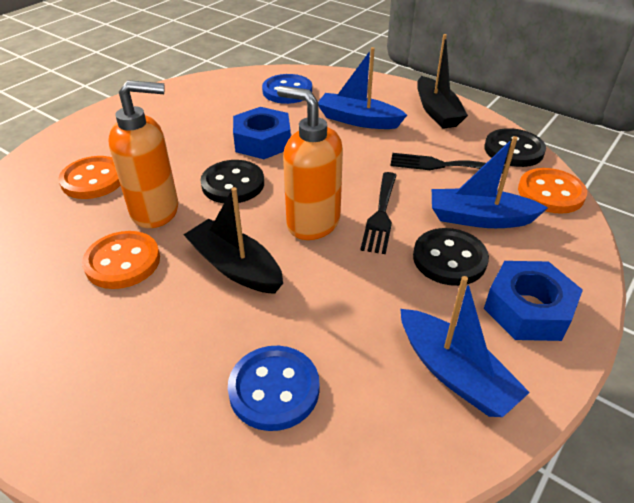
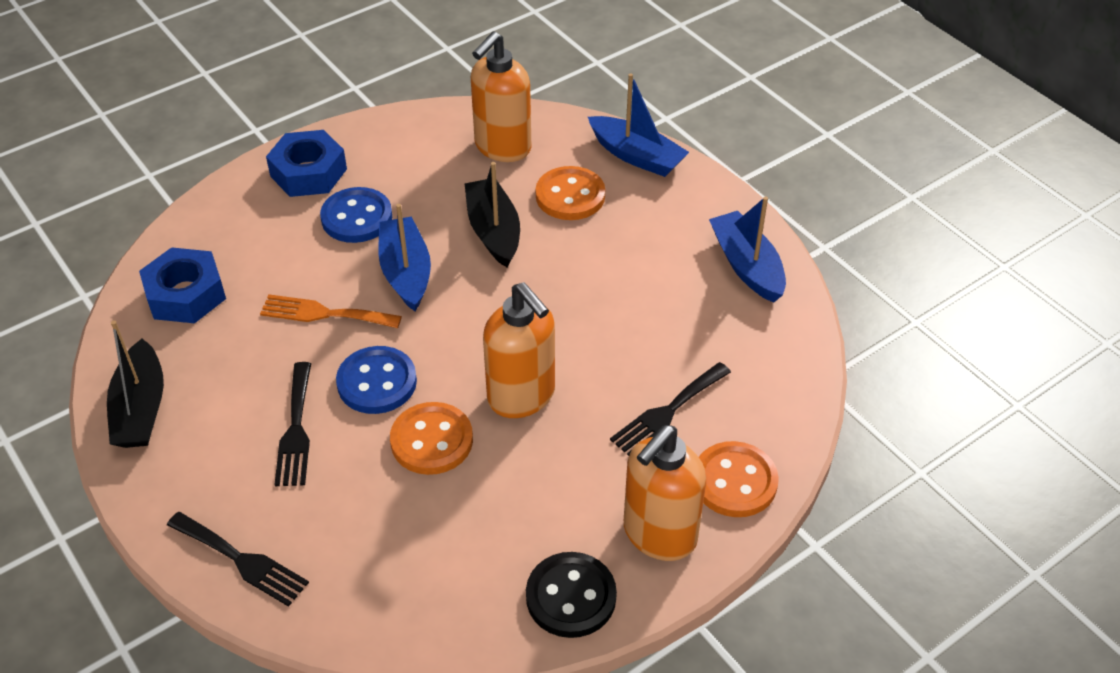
black button: 3 -> 1
black fork: 2 -> 3
orange fork: 0 -> 1
orange soap dispenser: 2 -> 3

